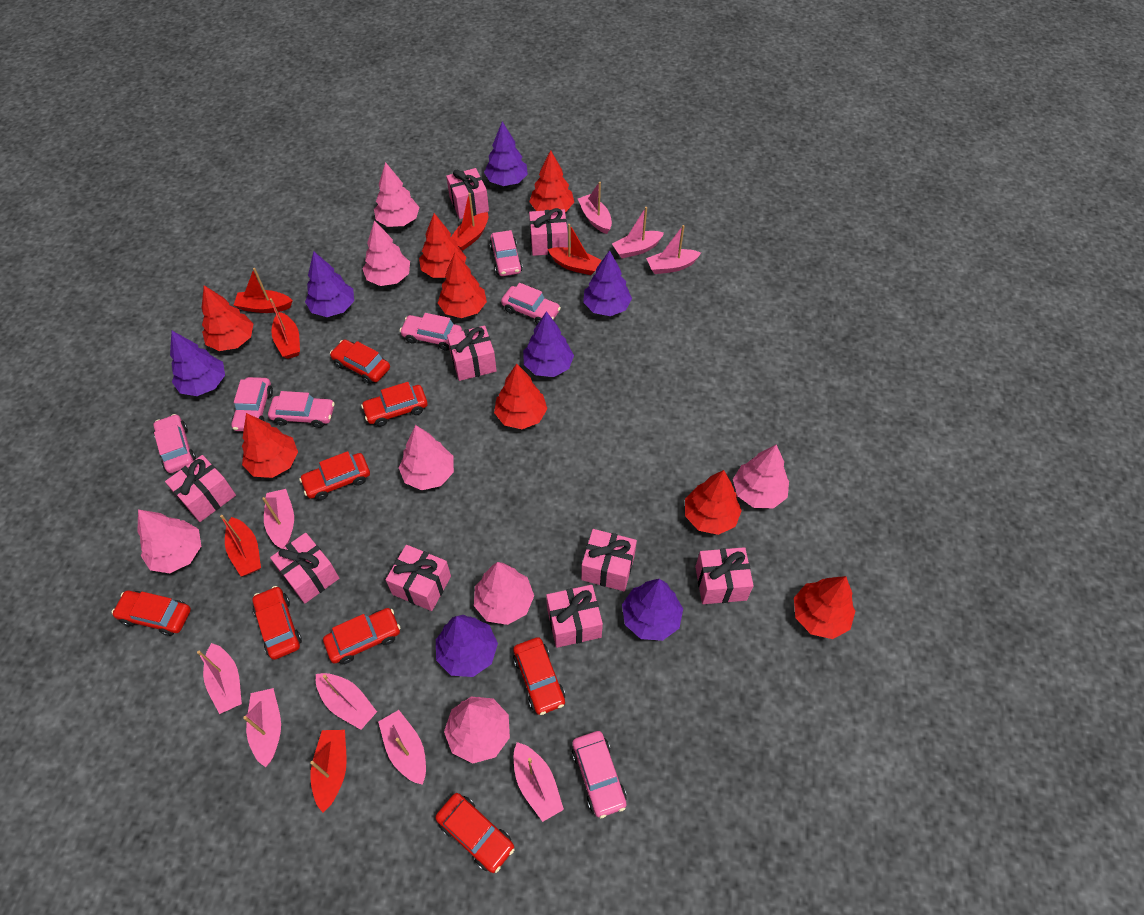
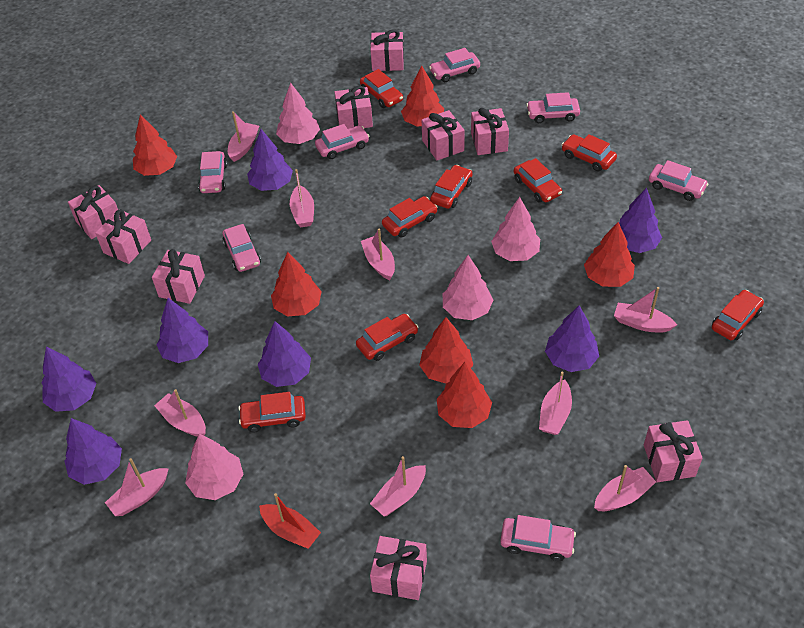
pink tree: 7 -> 4
red boat: 6 -> 1
red tree: 8 -> 6

